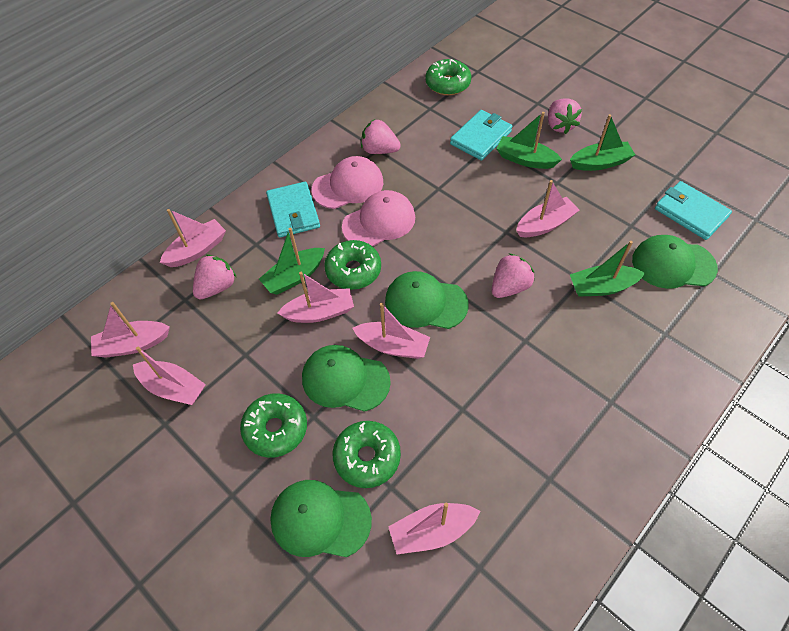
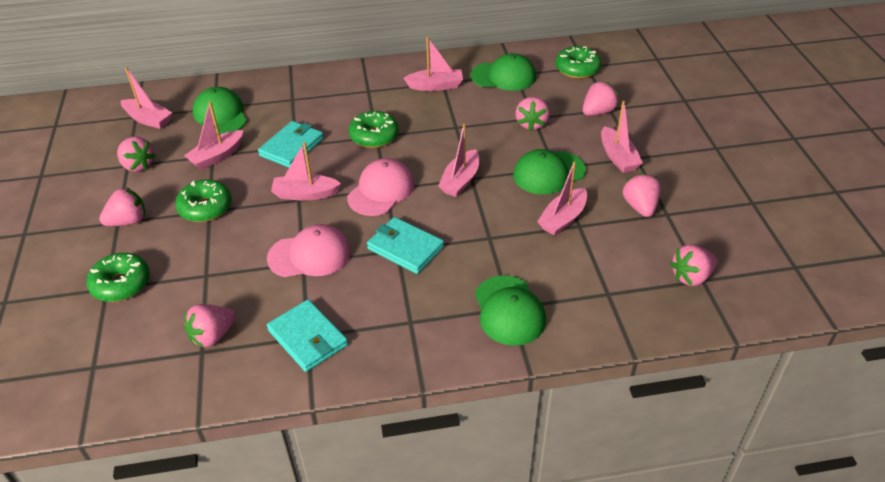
green boat: 4 -> 0
pink strawberry: 4 -> 7

